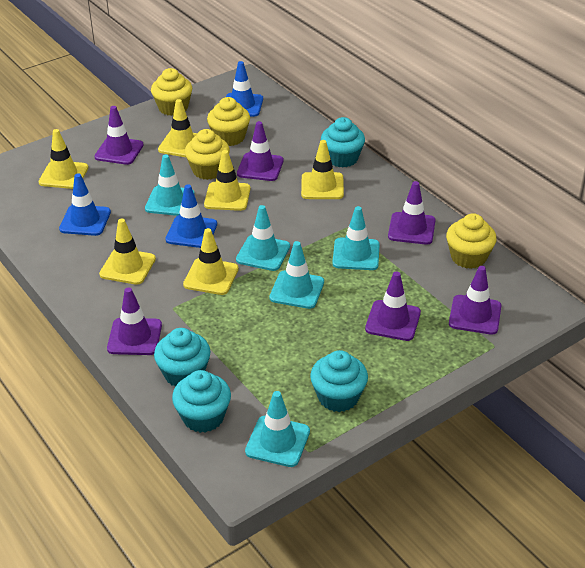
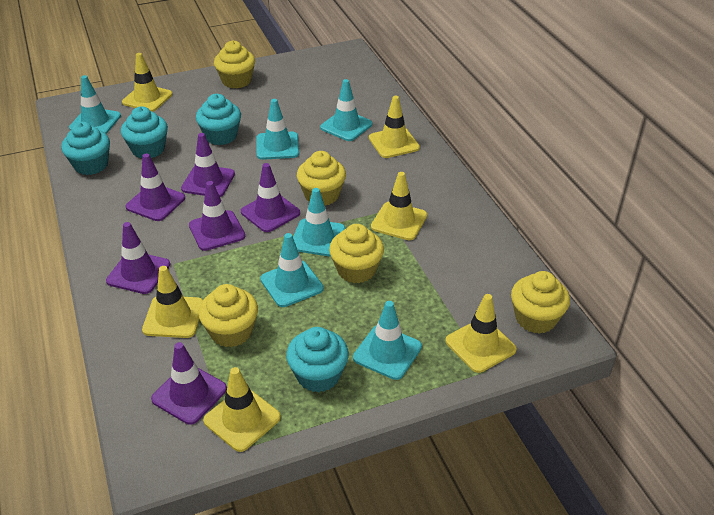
blue traffic cone: 3 -> 0
turquoise traffic cone: 5 -> 6
yellow cupcake: 4 -> 5

